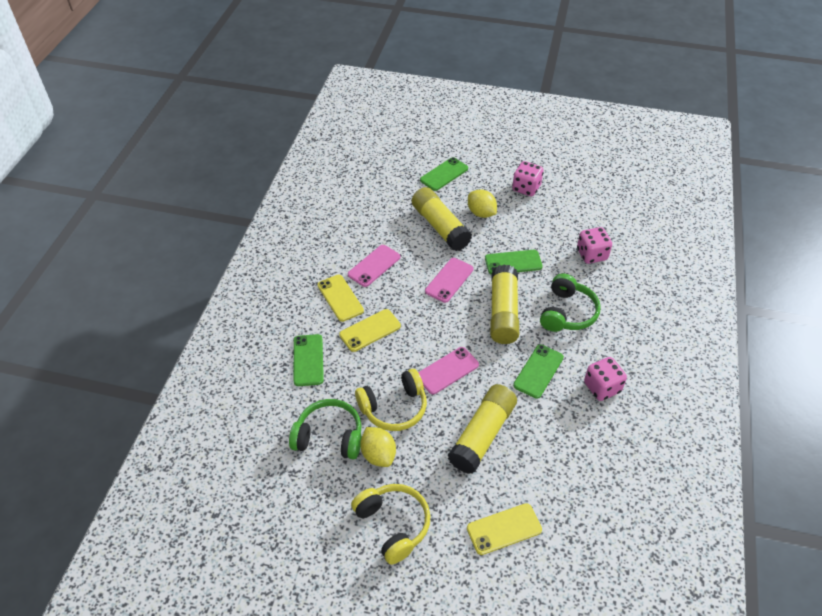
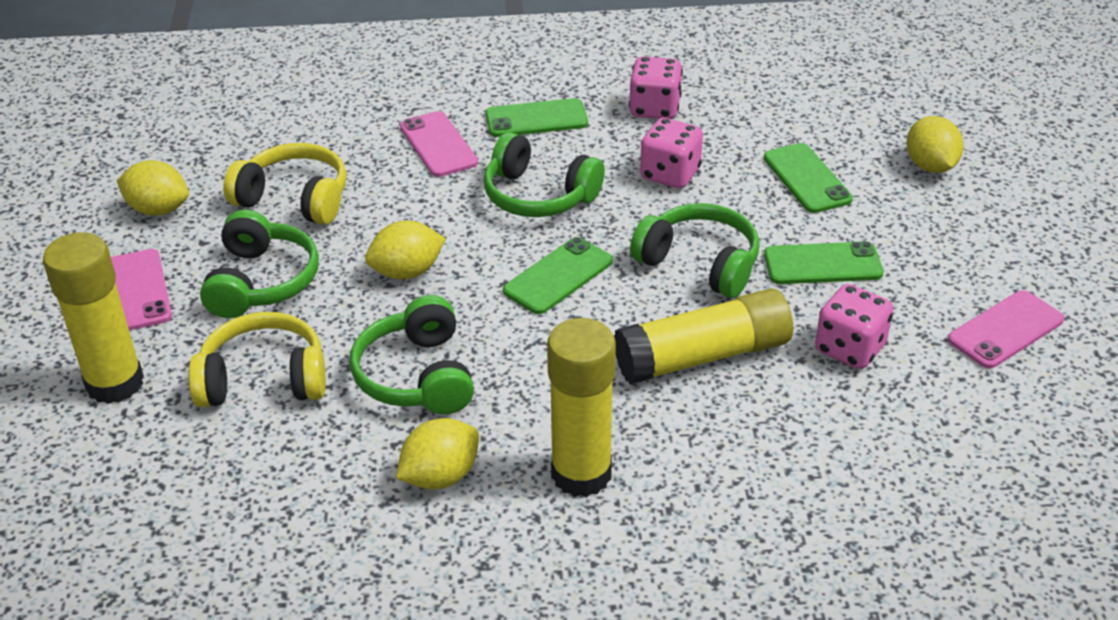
green headphones: 2 -> 4
yellow lemon: 2 -> 4
yellow phone: 3 -> 0

